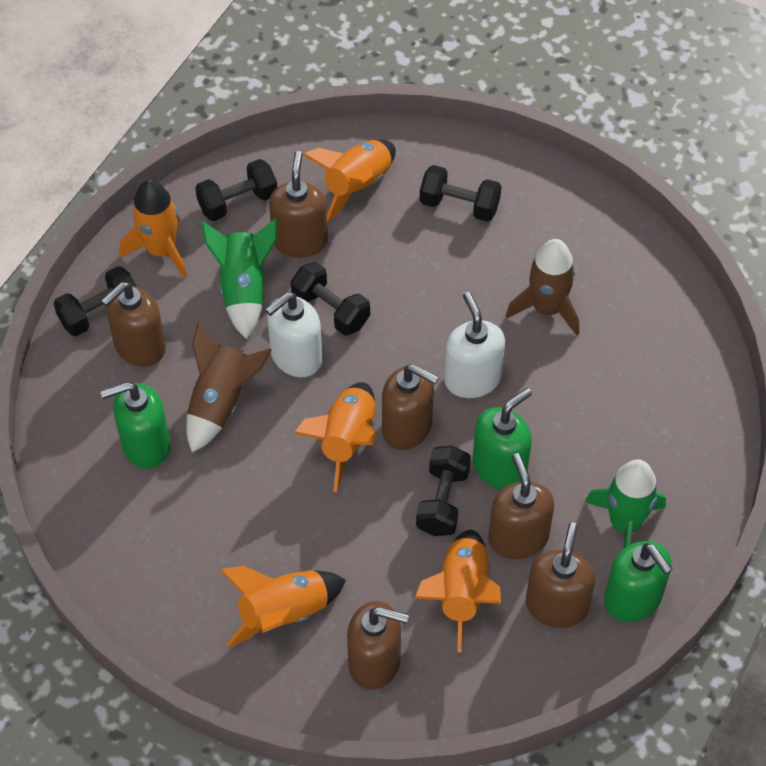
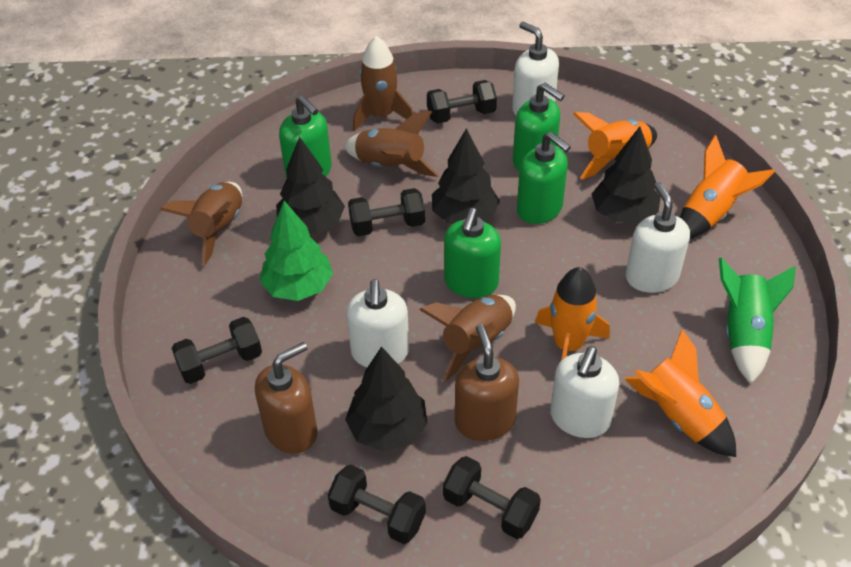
black tree: 0 -> 4
brown rocket: 2 -> 4
brown soap dispenser: 6 -> 2
green rocket: 2 -> 1
green soap dispenser: 3 -> 4
green tree: 0 -> 1
orange rocket: 5 -> 4
white soap dispenser: 2 -> 4

